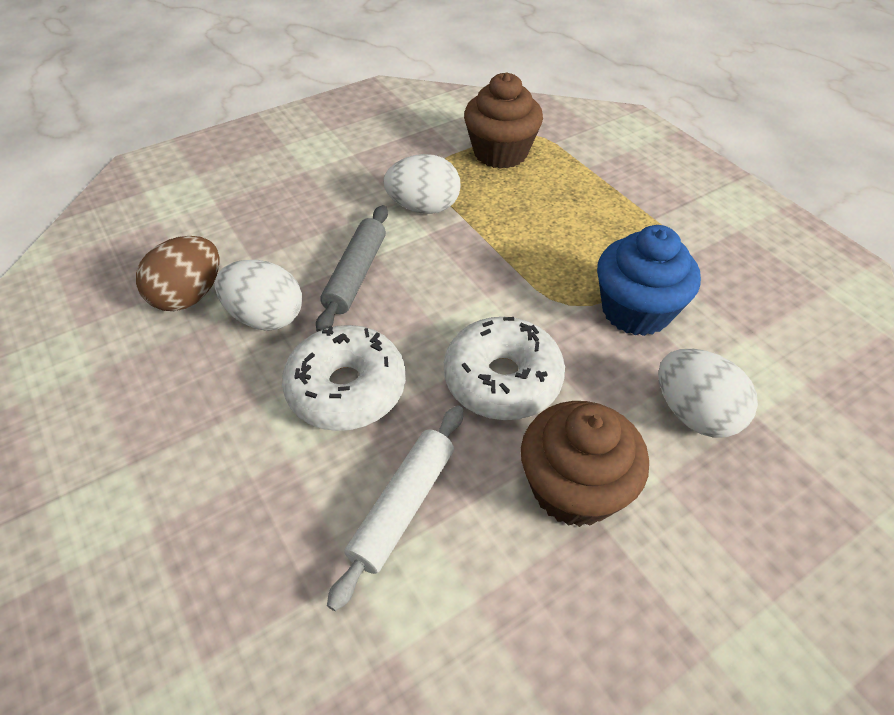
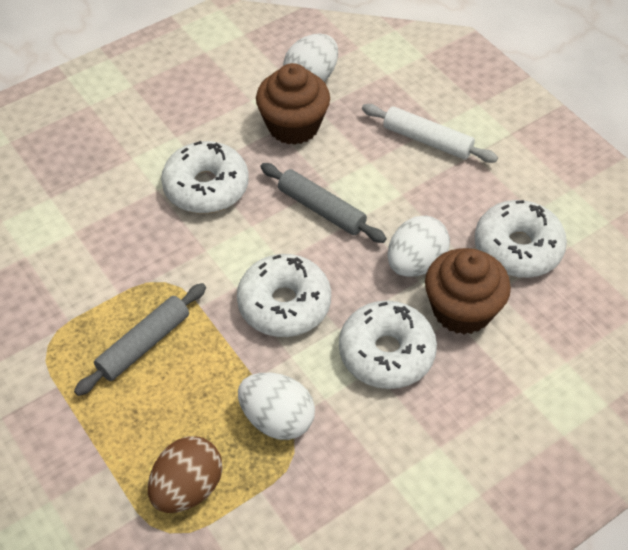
blue cupcake: 1 -> 0
grey rolling pin: 1 -> 2
white donut: 2 -> 4

